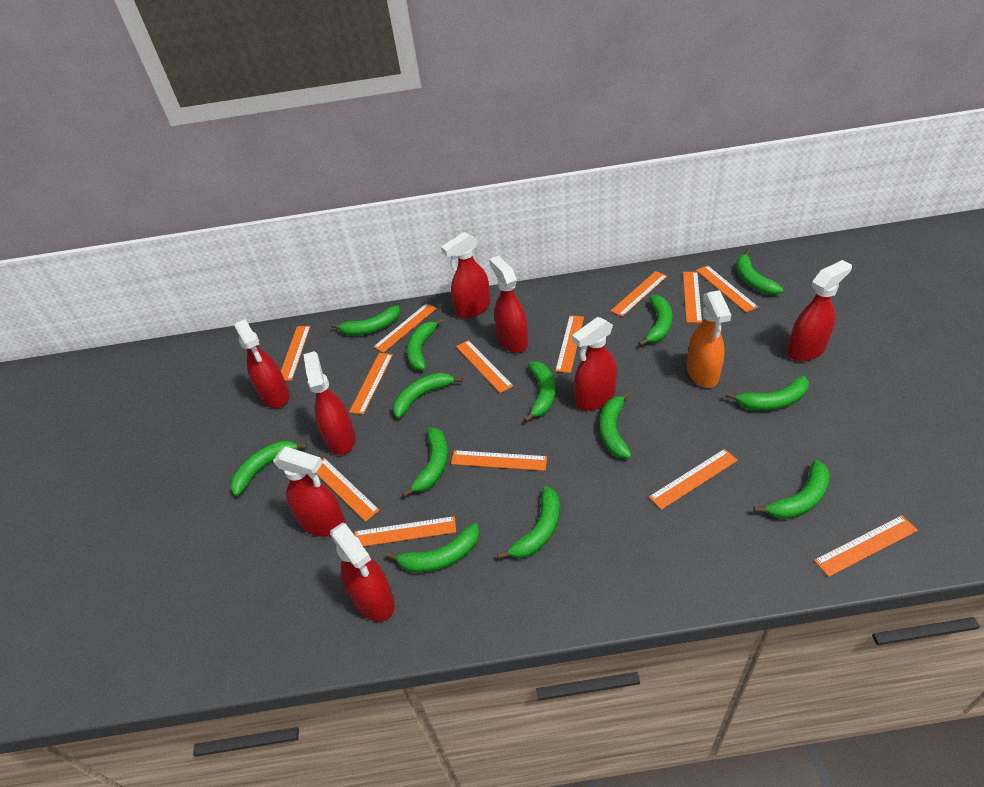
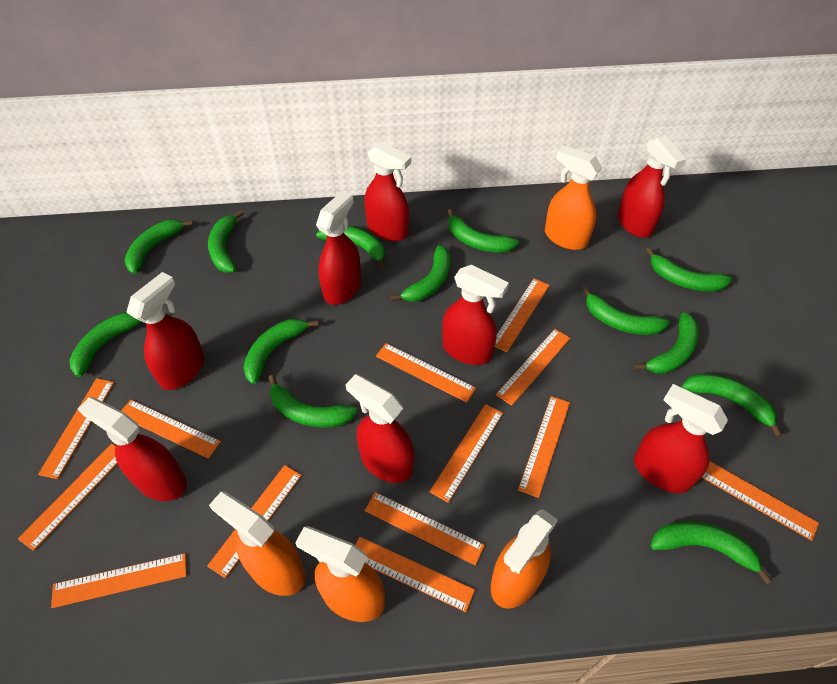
orange spray bottle: 1 -> 4

